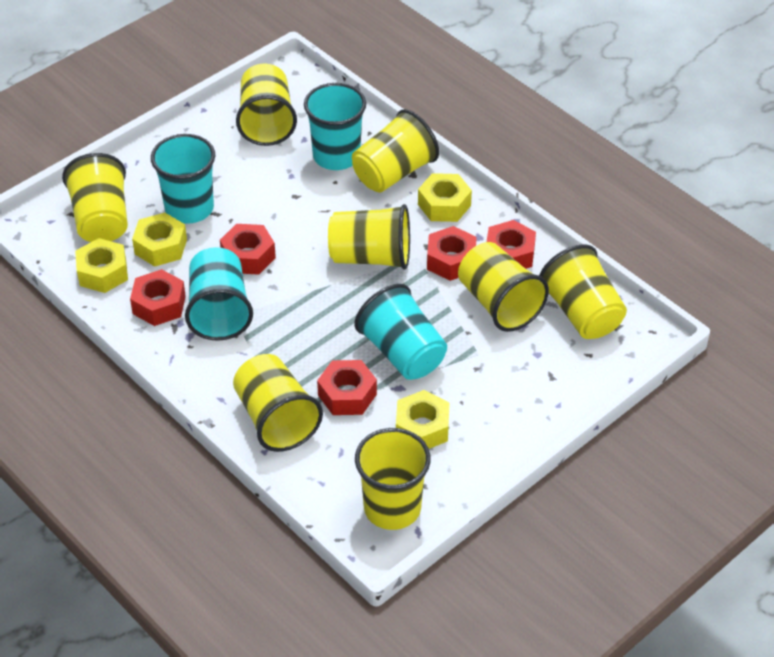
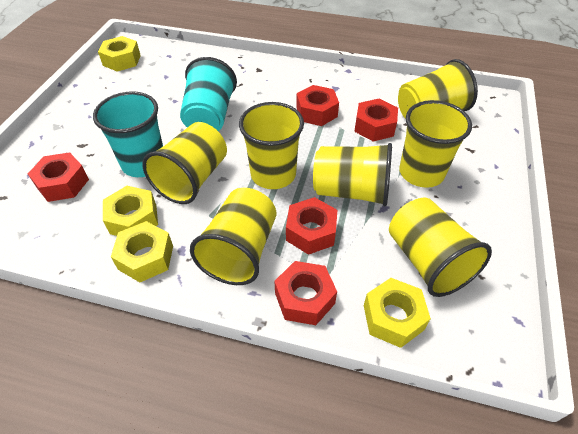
turquoise cup: 4 -> 2
yellow cup: 8 -> 7

